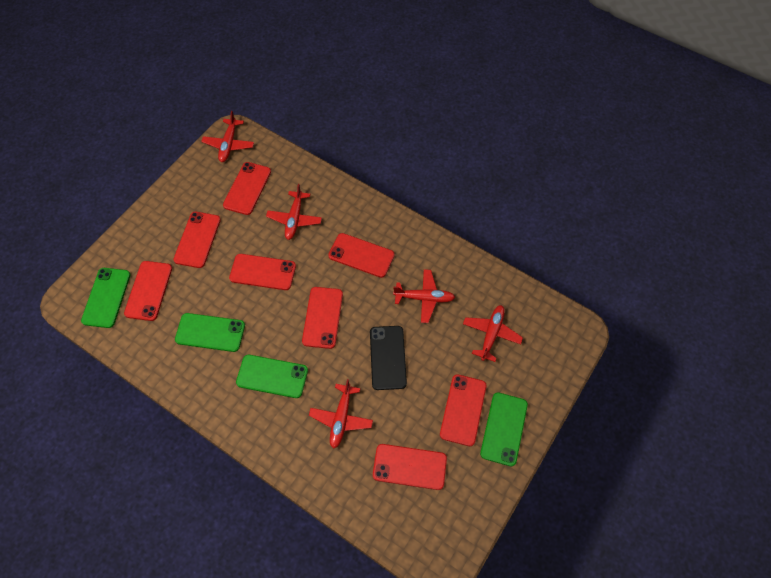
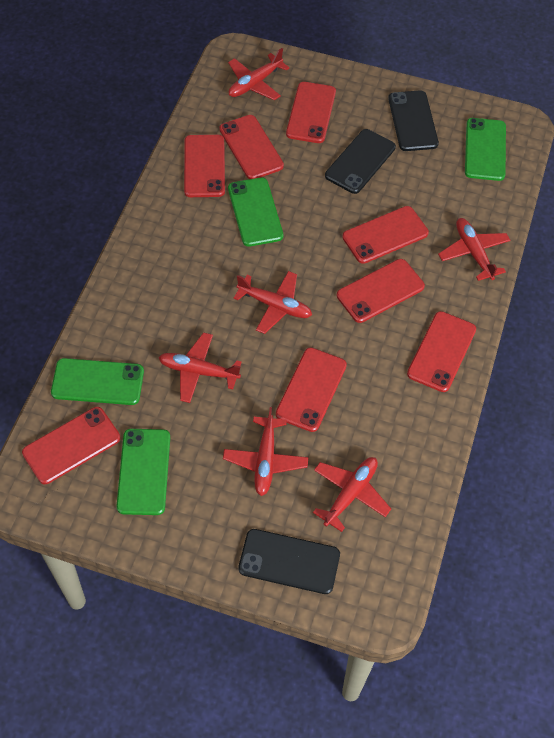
black phone: 1 -> 3
red plane: 5 -> 6

